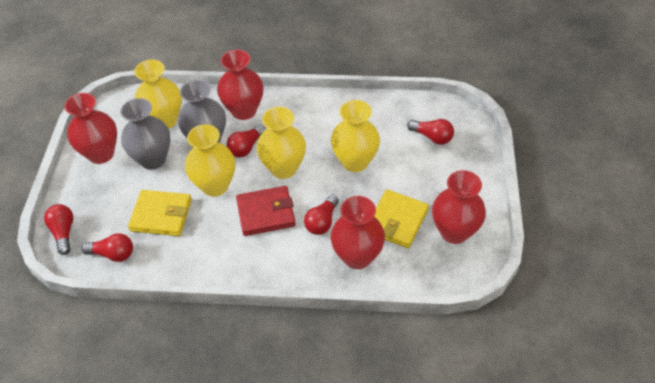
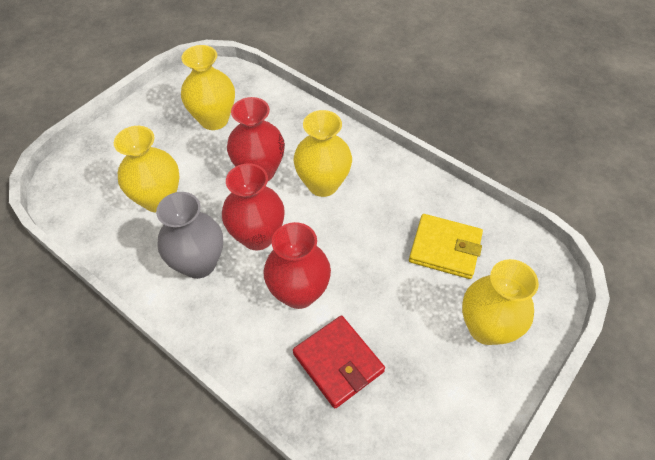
grey vase: 2 -> 1
red light bulb: 5 -> 0
red vase: 4 -> 3
yellow wallet: 2 -> 1

